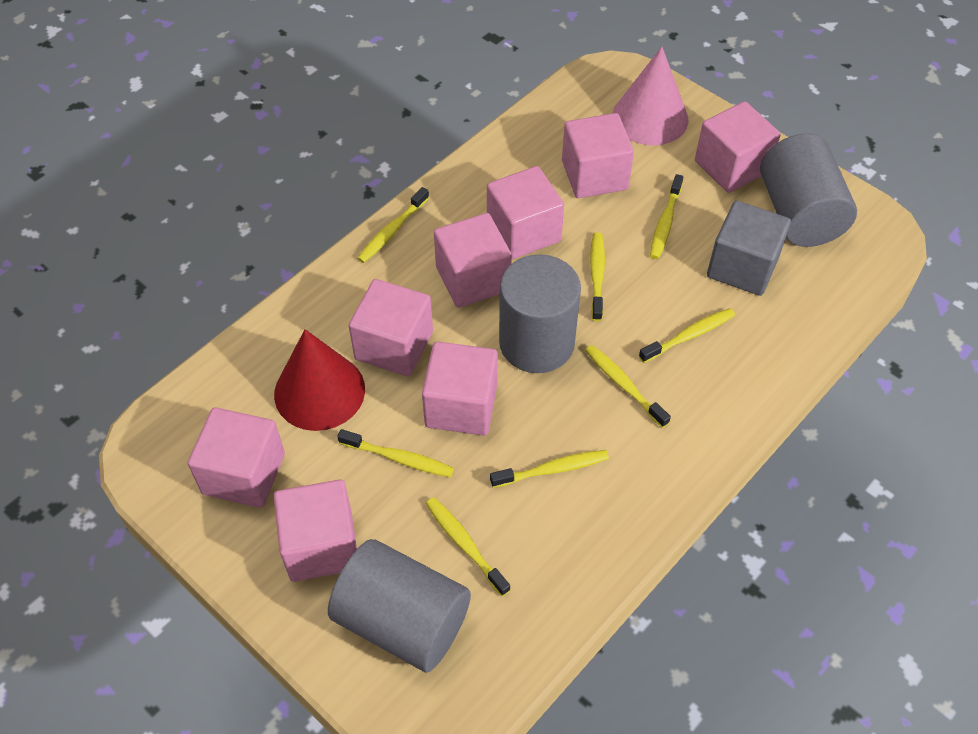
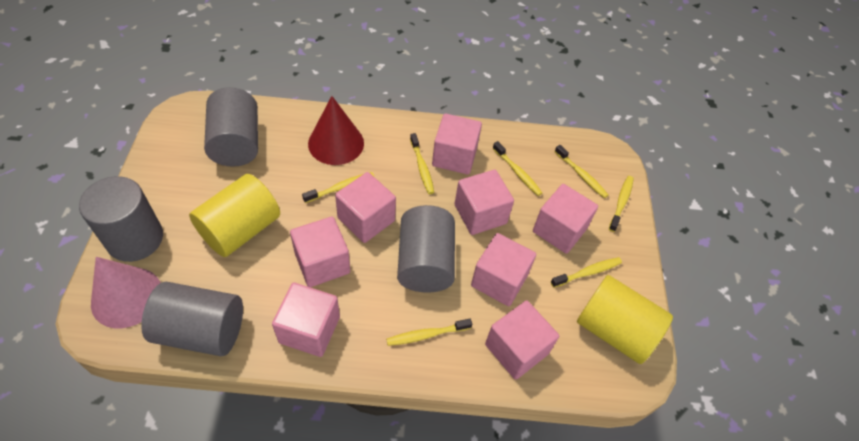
grey cube: 1 -> 0
grey cylinder: 3 -> 4
yellow cylinder: 0 -> 2
yellow toothbrush: 8 -> 7

